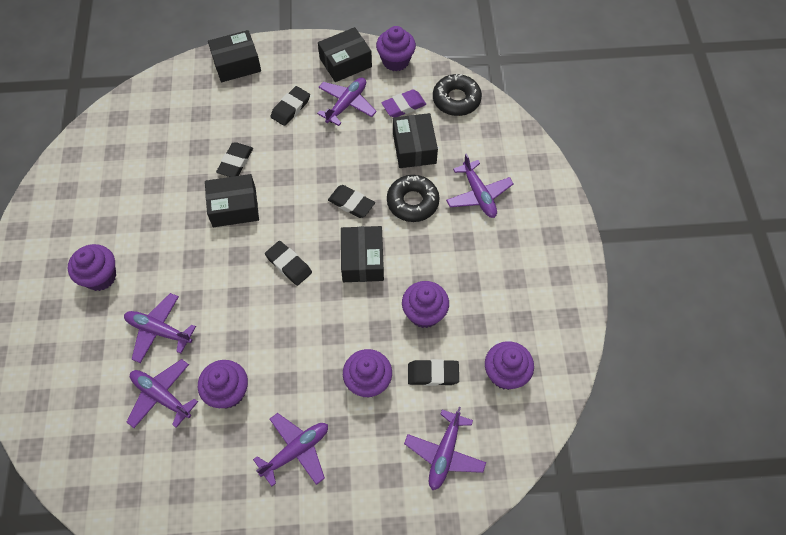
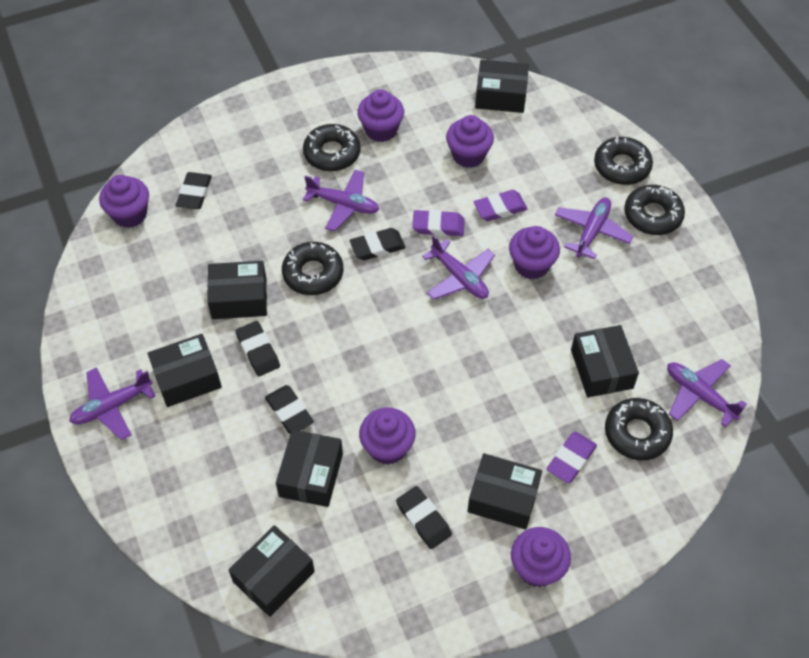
black box: 5 -> 7
black donut: 2 -> 5
purple eraser: 1 -> 3
purple plane: 6 -> 5

